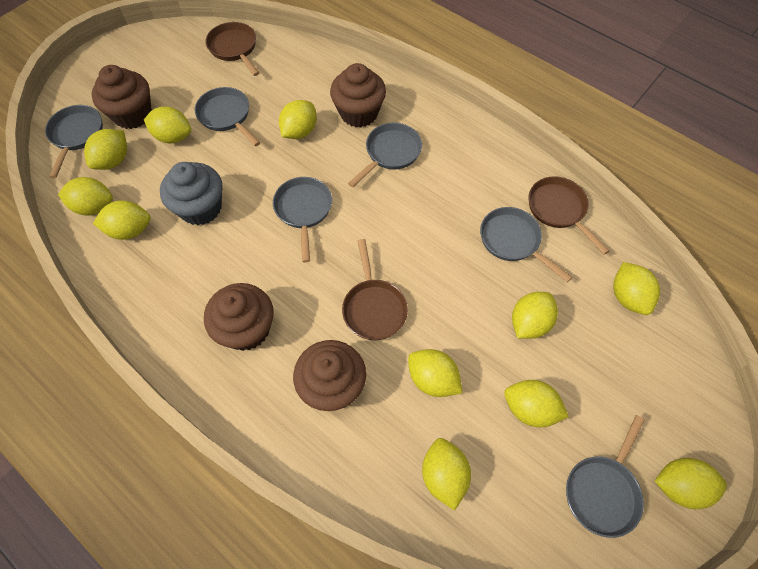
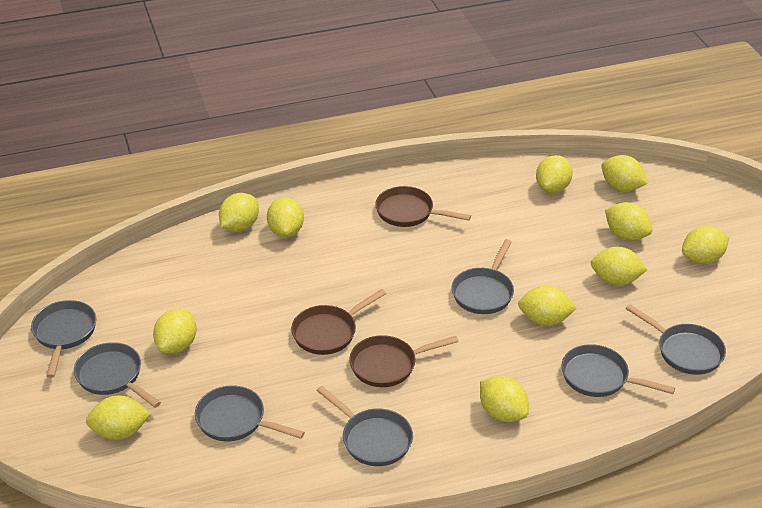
brown cupcake: 4 -> 0
grey cupcake: 1 -> 0
grey pan: 6 -> 7

